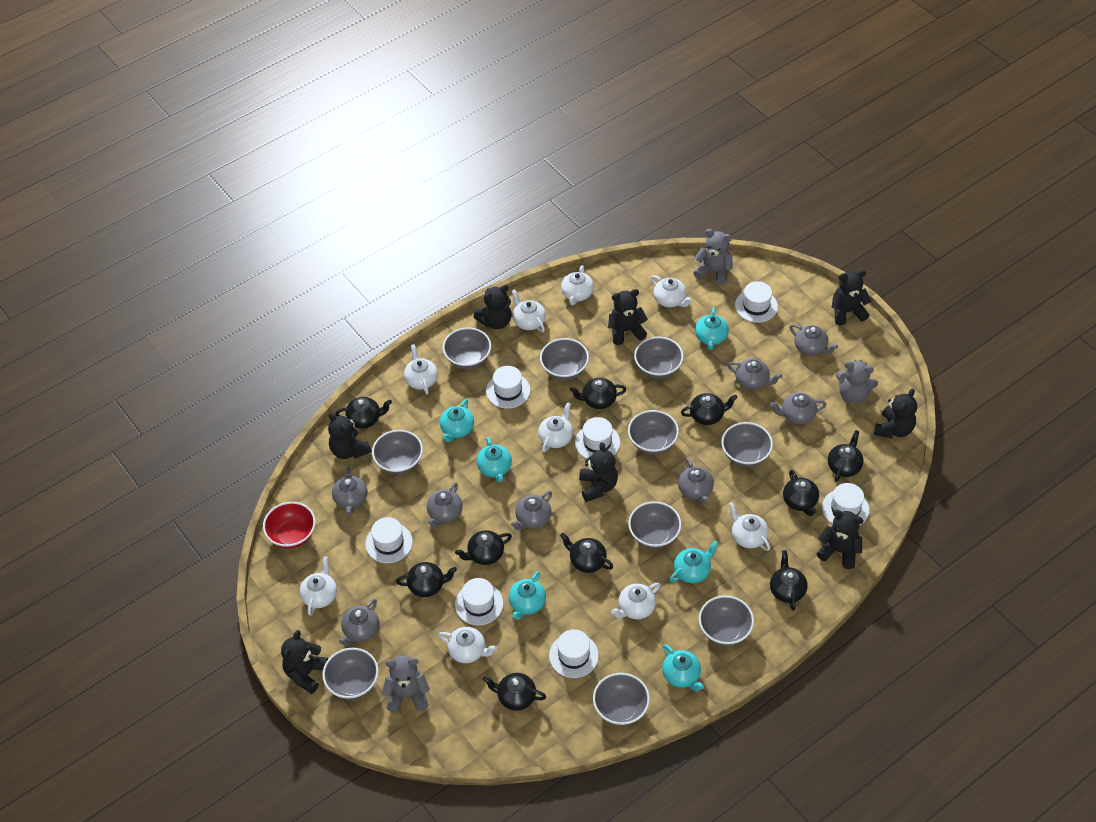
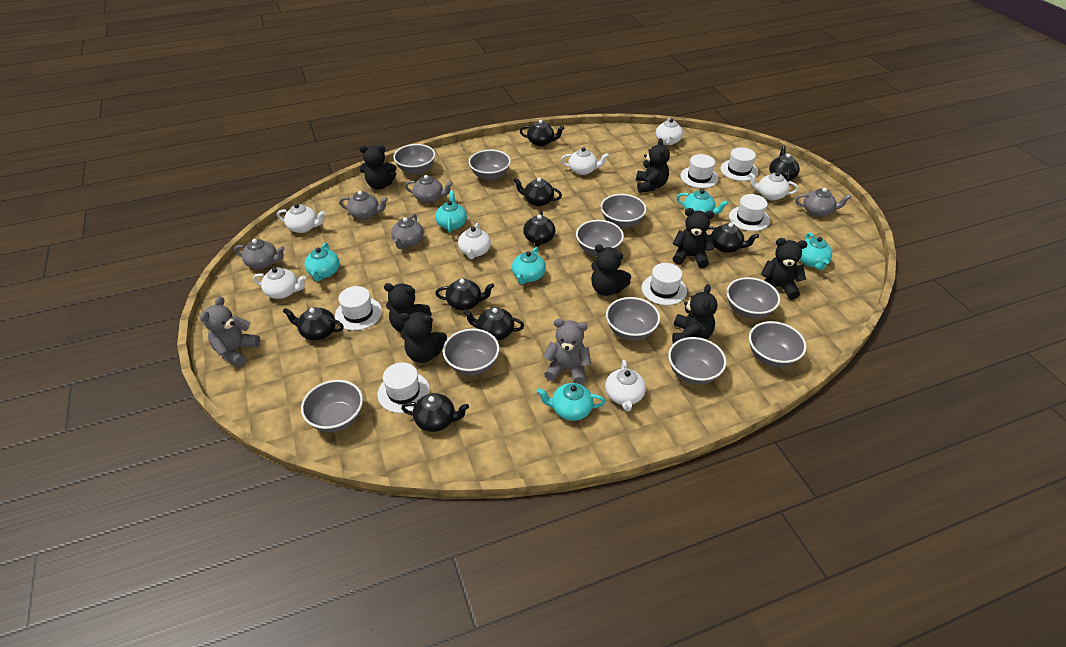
black teapot: 10 -> 9
grey teapot: 8 -> 5
grey teddy bear: 3 -> 2
red bowl: 1 -> 0
white hat: 7 -> 6
white teapot: 9 -> 7

